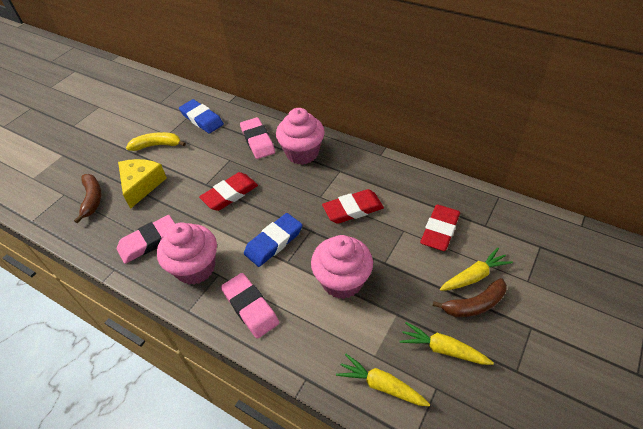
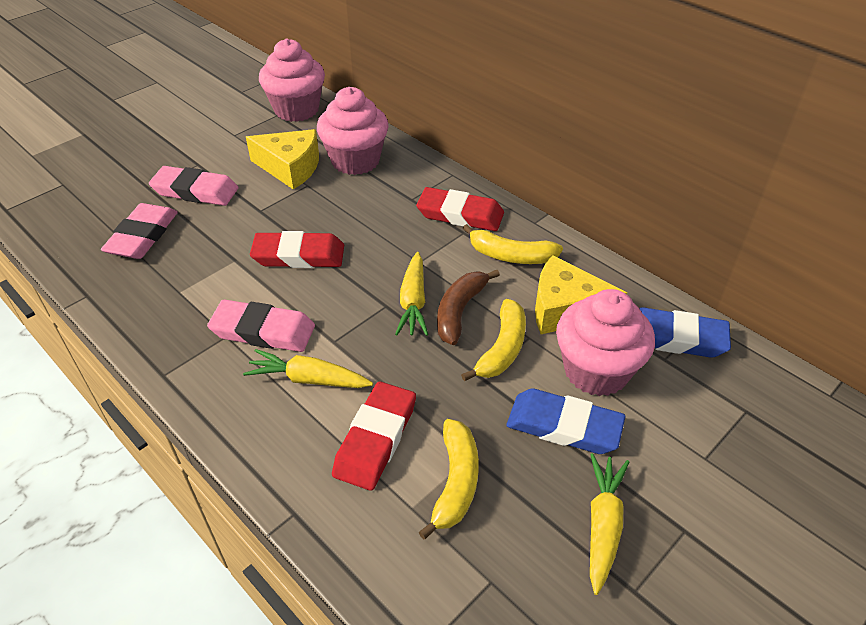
brown banana: 2 -> 1
yellow banana: 1 -> 3
yellow cheese: 1 -> 2

